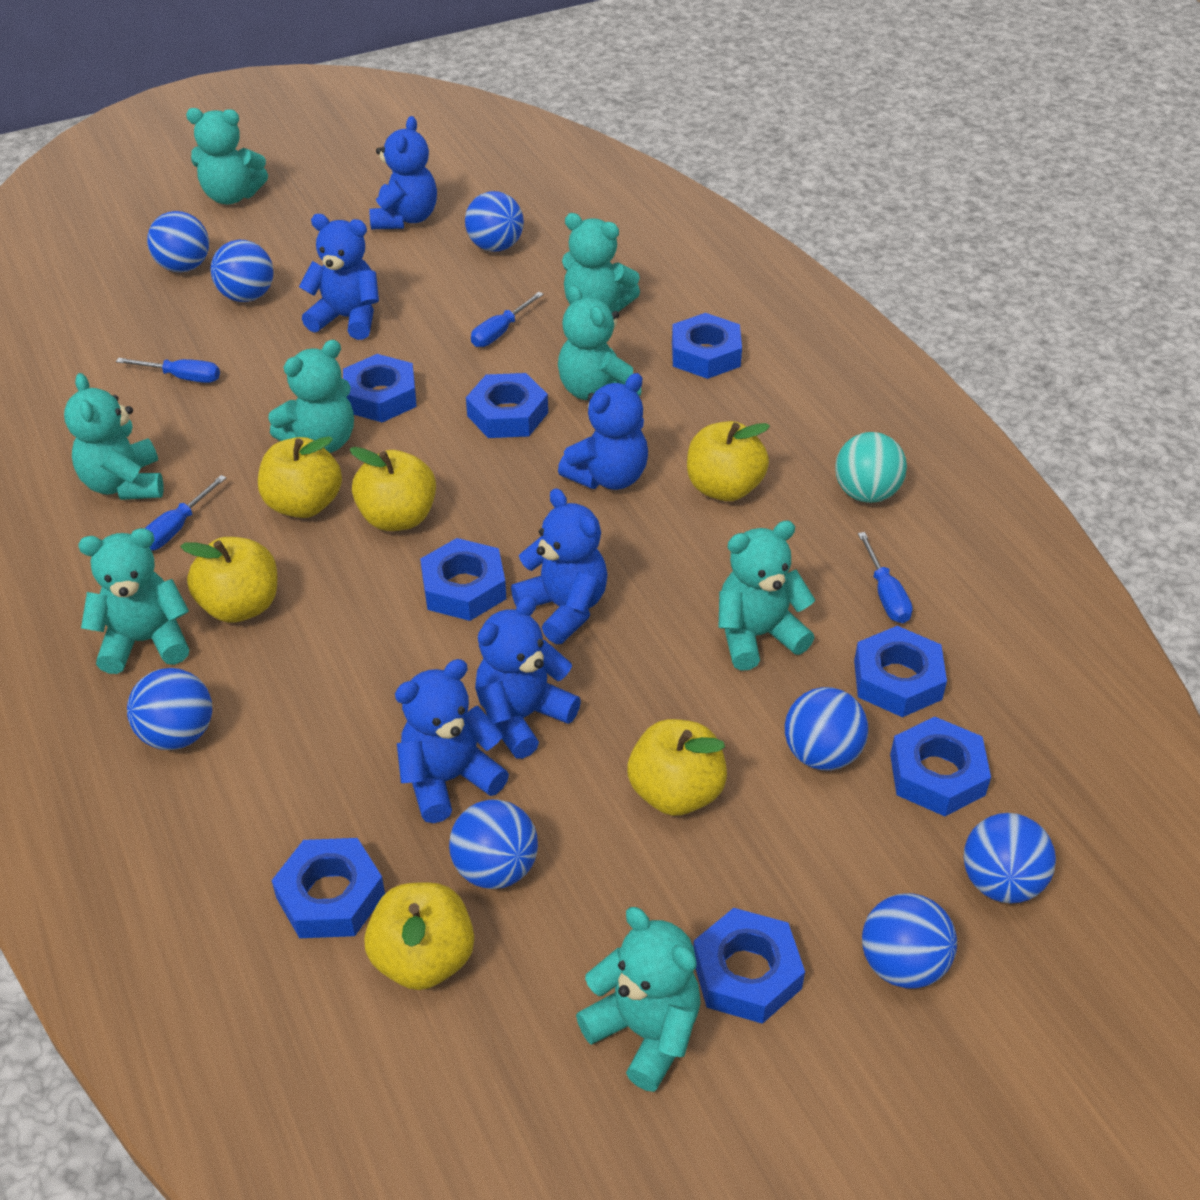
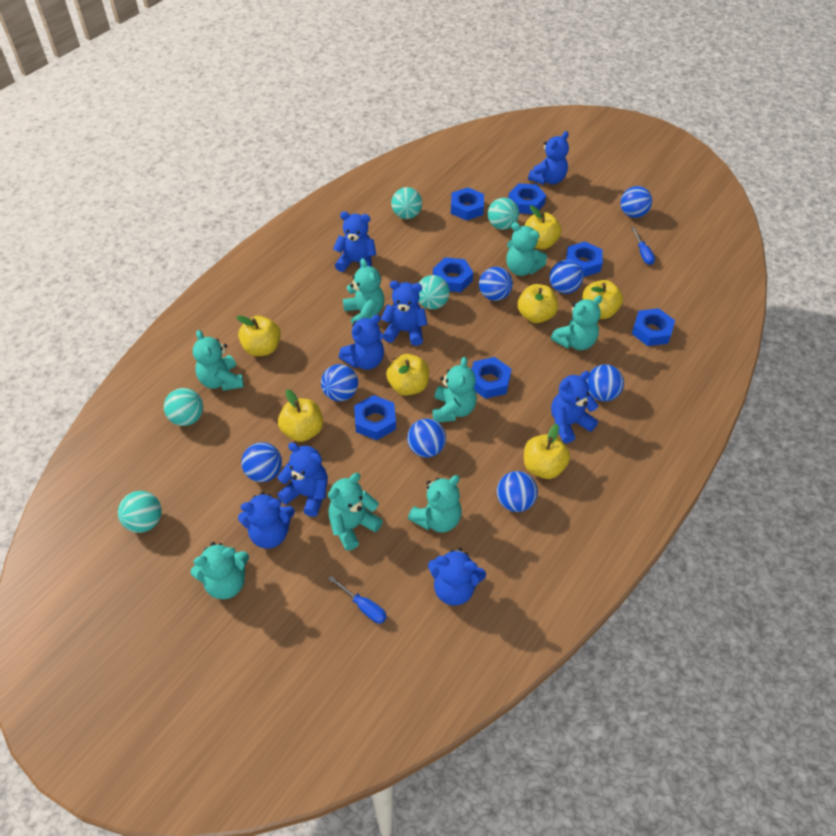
blue nut: 8 -> 7
blue screwdriver: 4 -> 2
blue teddy bear: 6 -> 8
turquoise ball: 1 -> 5
yellow apple: 6 -> 7

